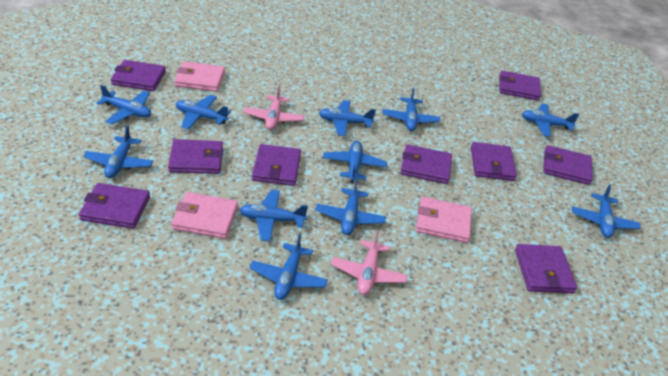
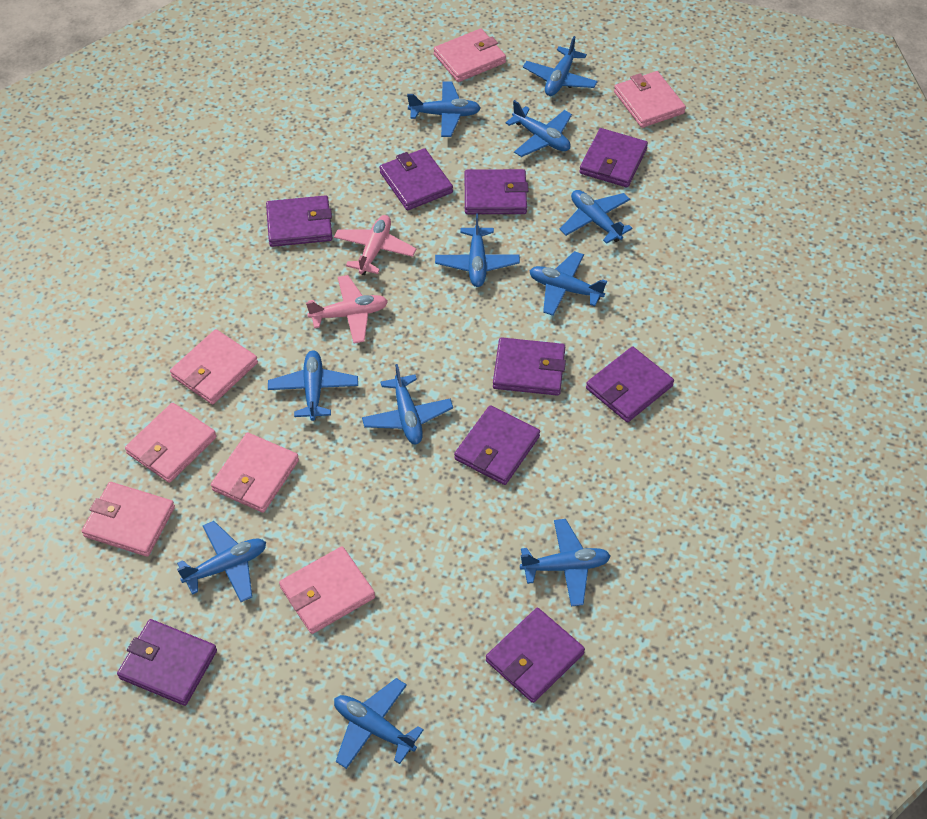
pink wallet: 3 -> 7

